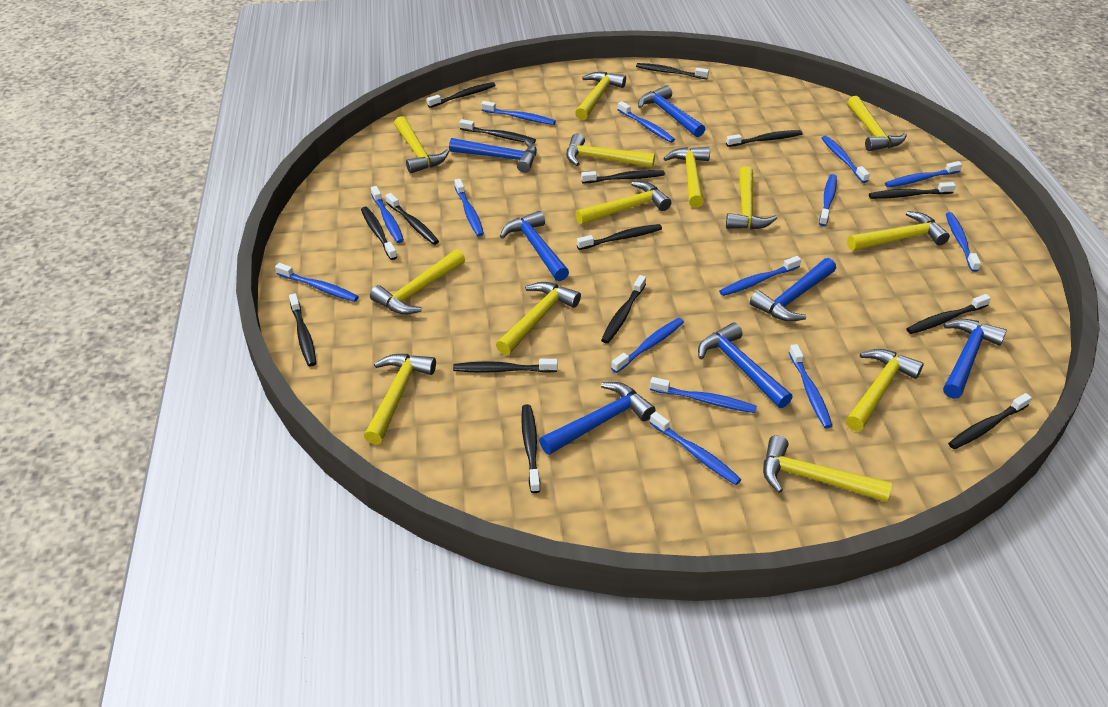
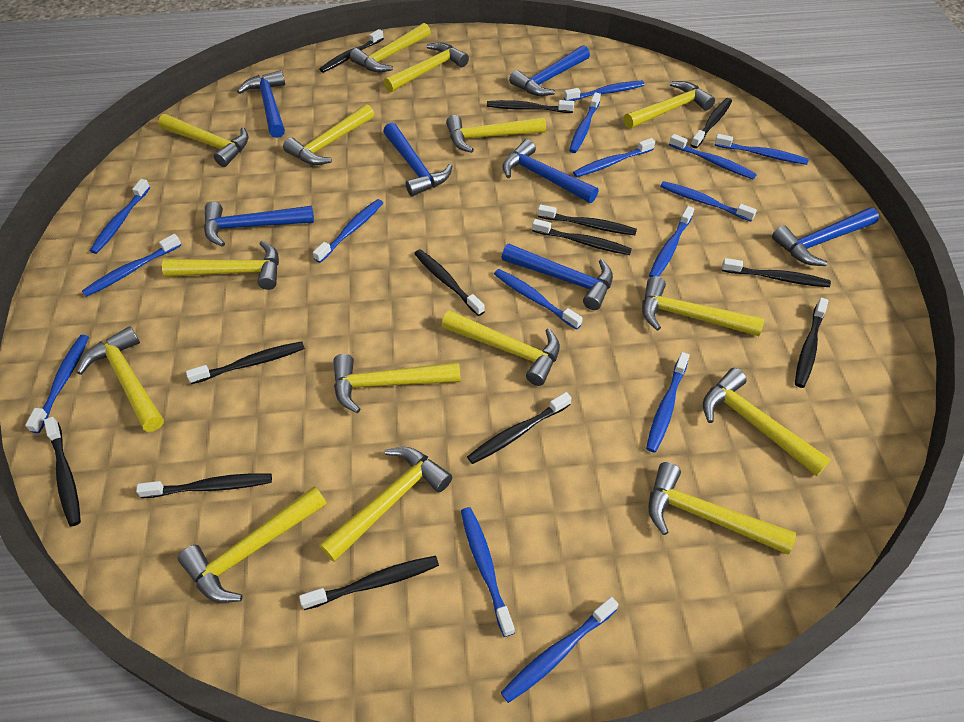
black toothbrush: 15 -> 13
blue toothbrush: 14 -> 15
yellow hammer: 13 -> 15

